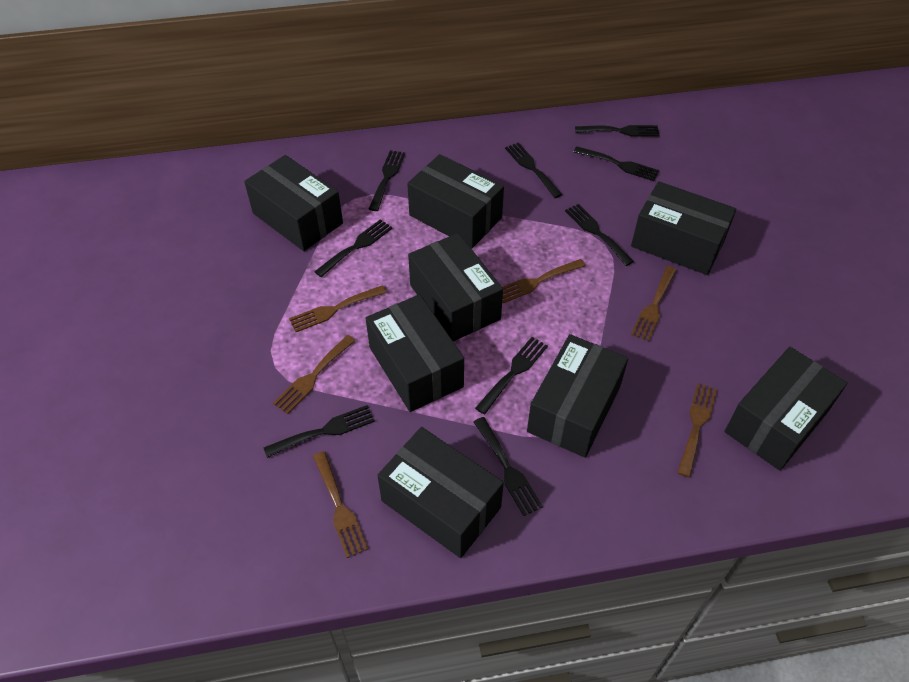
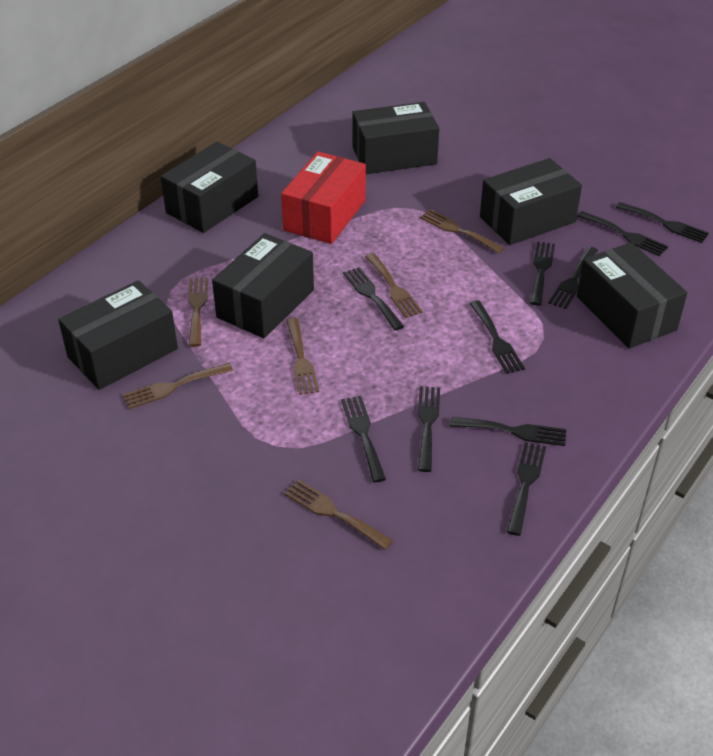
black box: 8 -> 6
black fork: 9 -> 10
red box: 0 -> 1

